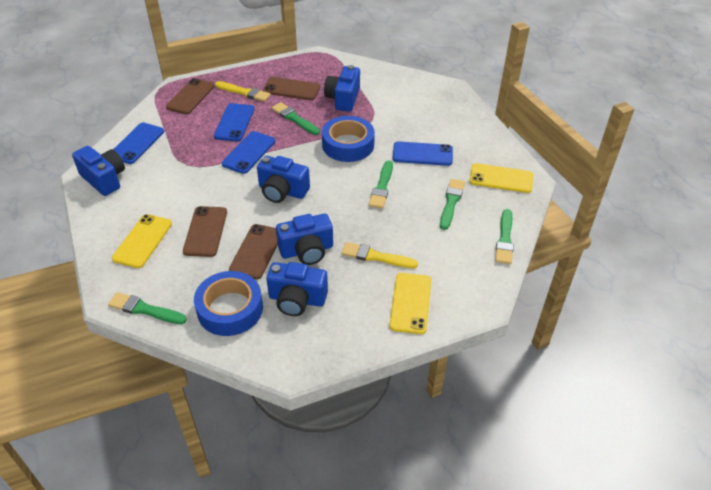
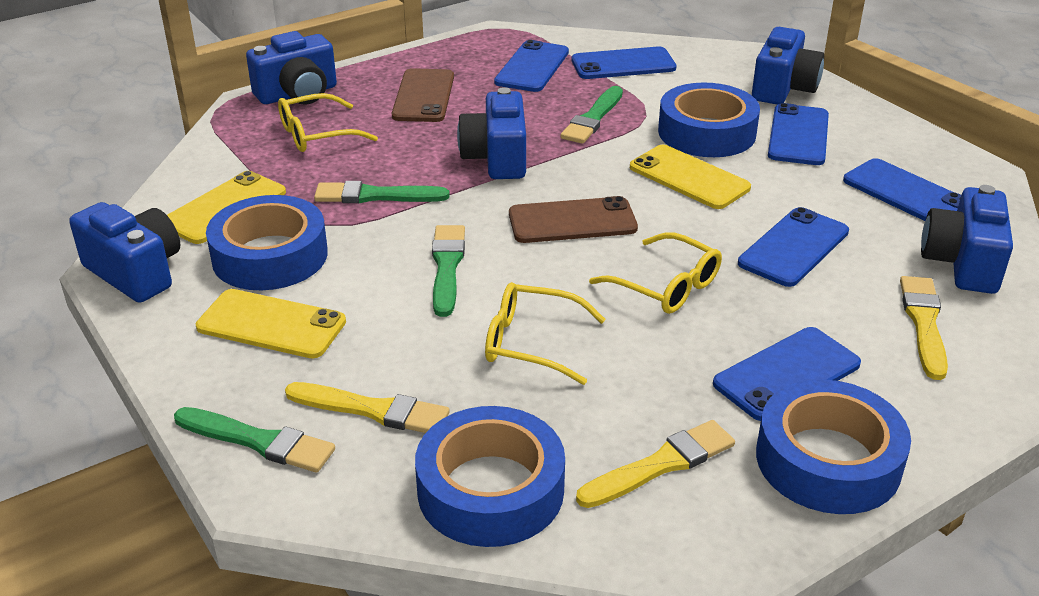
blue phone: 4 -> 6
blue tape: 2 -> 4
brown phone: 4 -> 2
green brush: 5 -> 4
yellow brush: 2 -> 3
yellow glasses: 0 -> 3

